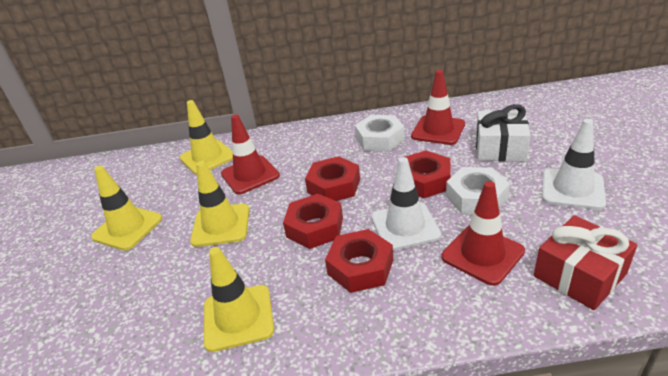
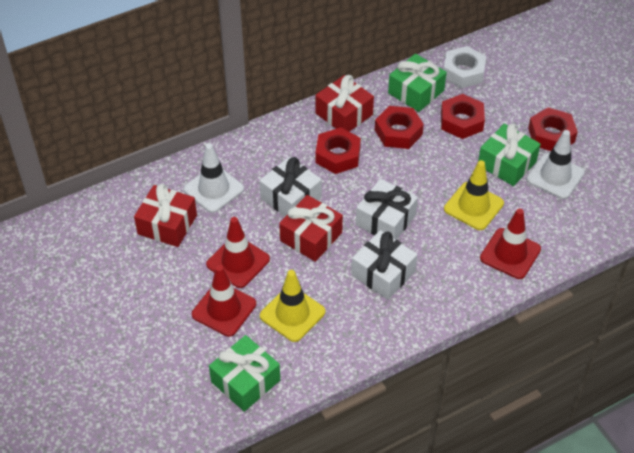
green gift: 0 -> 3
red gift: 1 -> 3
white gift: 1 -> 3
white nut: 2 -> 1
yellow traffic cone: 4 -> 2

